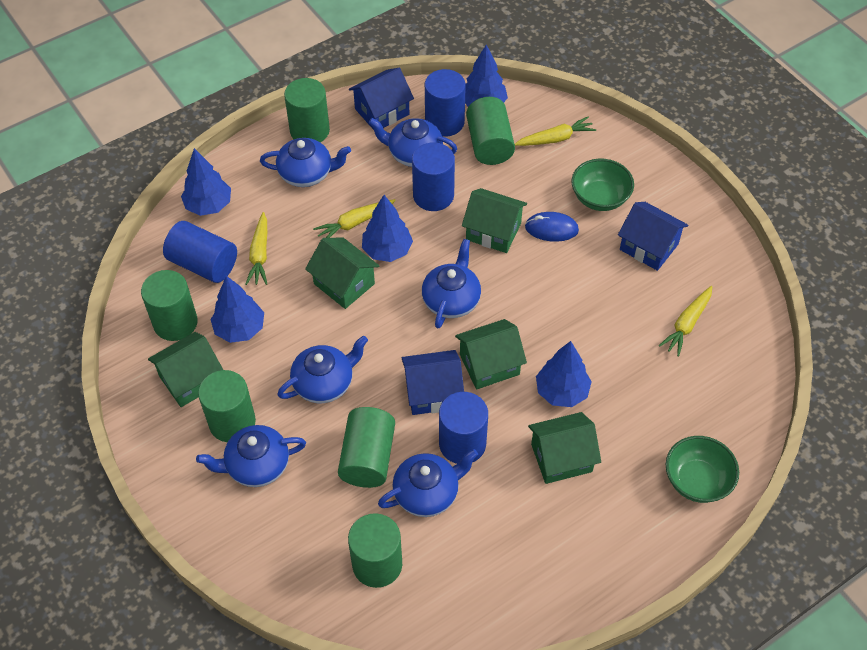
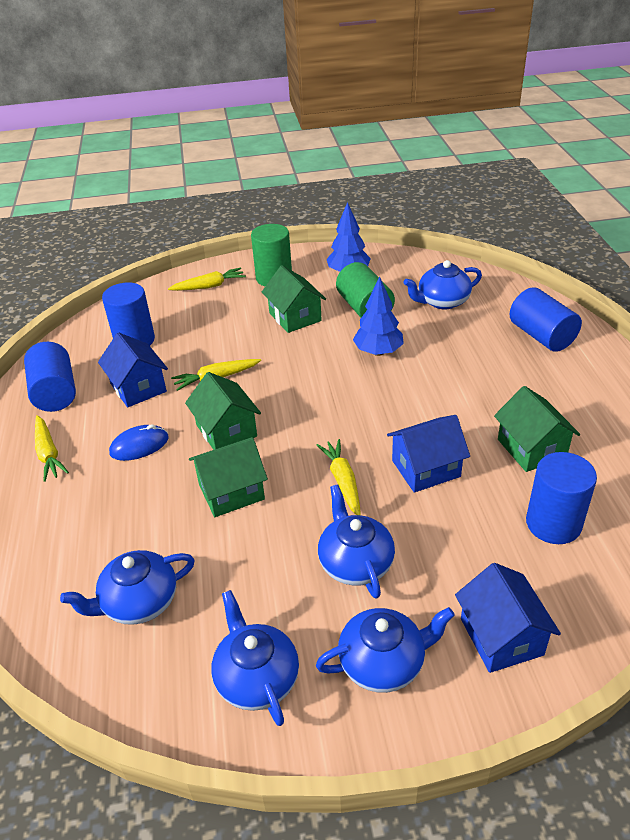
blue teapot: 6 -> 5
blue tree: 5 -> 2
green bowl: 2 -> 0
green cylinder: 6 -> 2
green house: 5 -> 4

